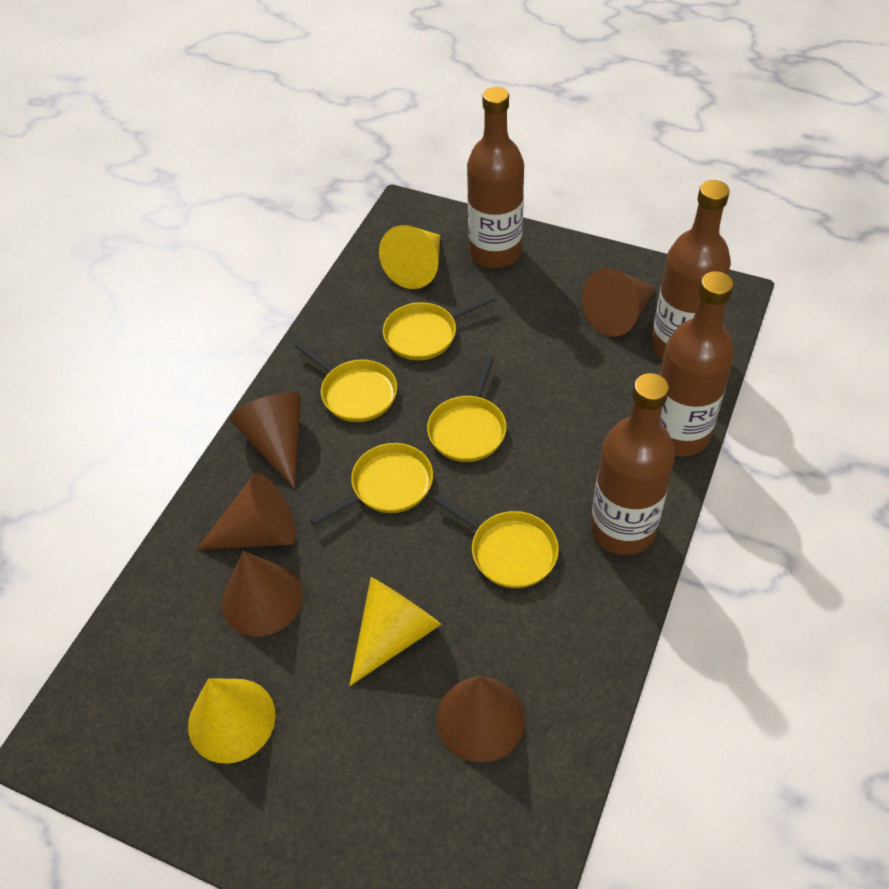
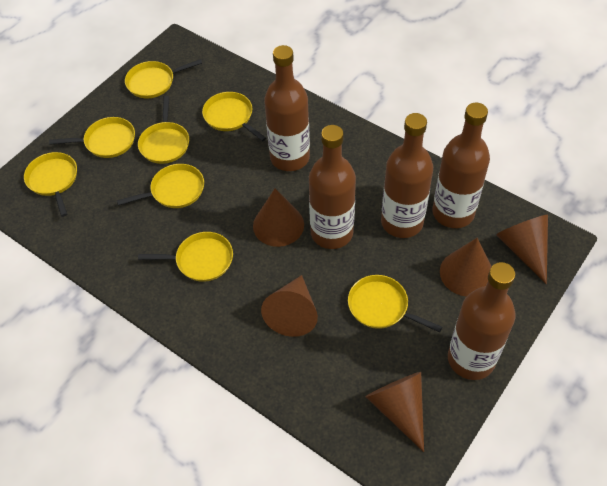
brown bottle: 4 -> 5
yellow cone: 3 -> 0
yellow pan: 5 -> 8

